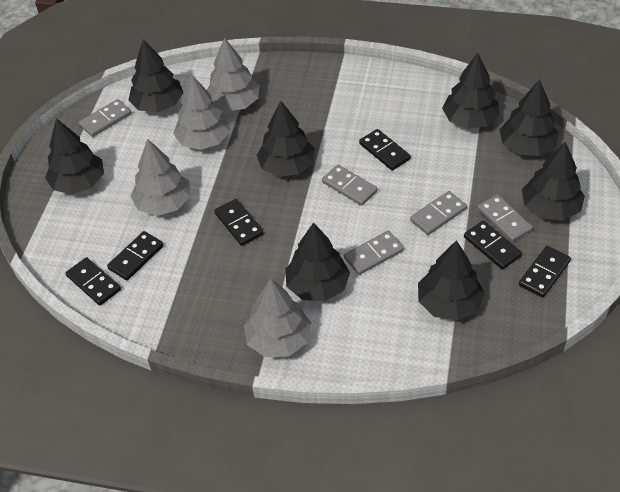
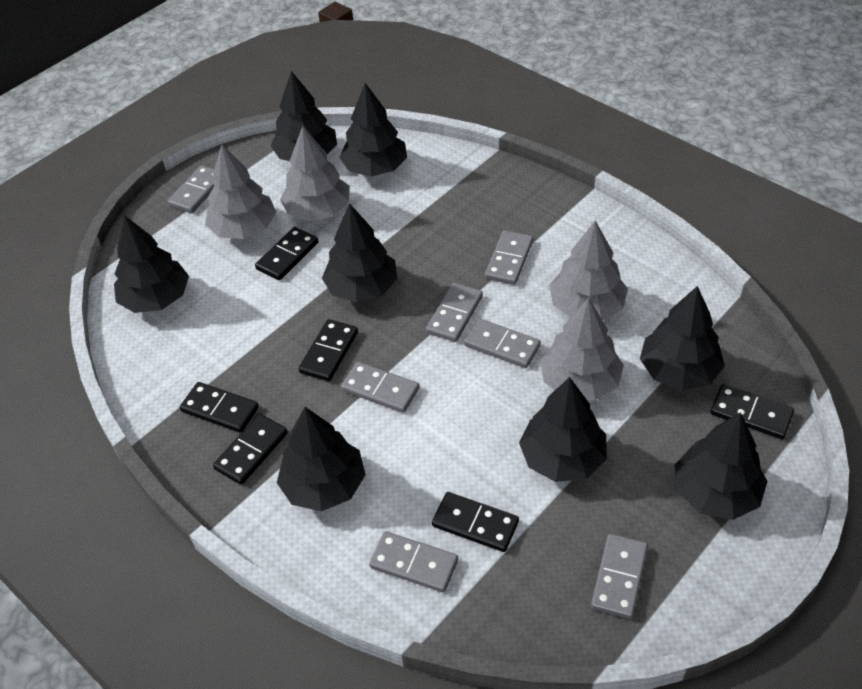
grey domino: 5 -> 7

